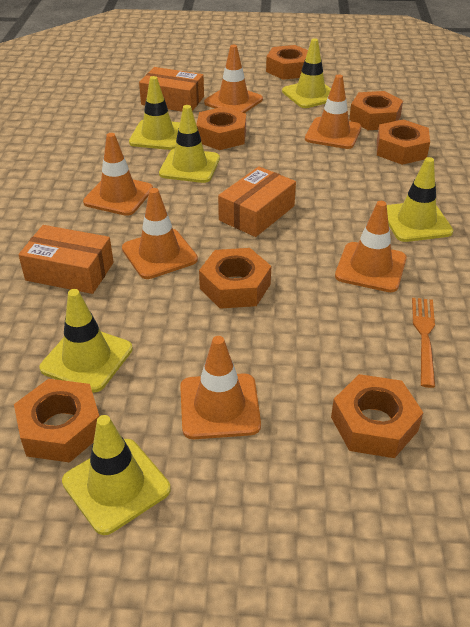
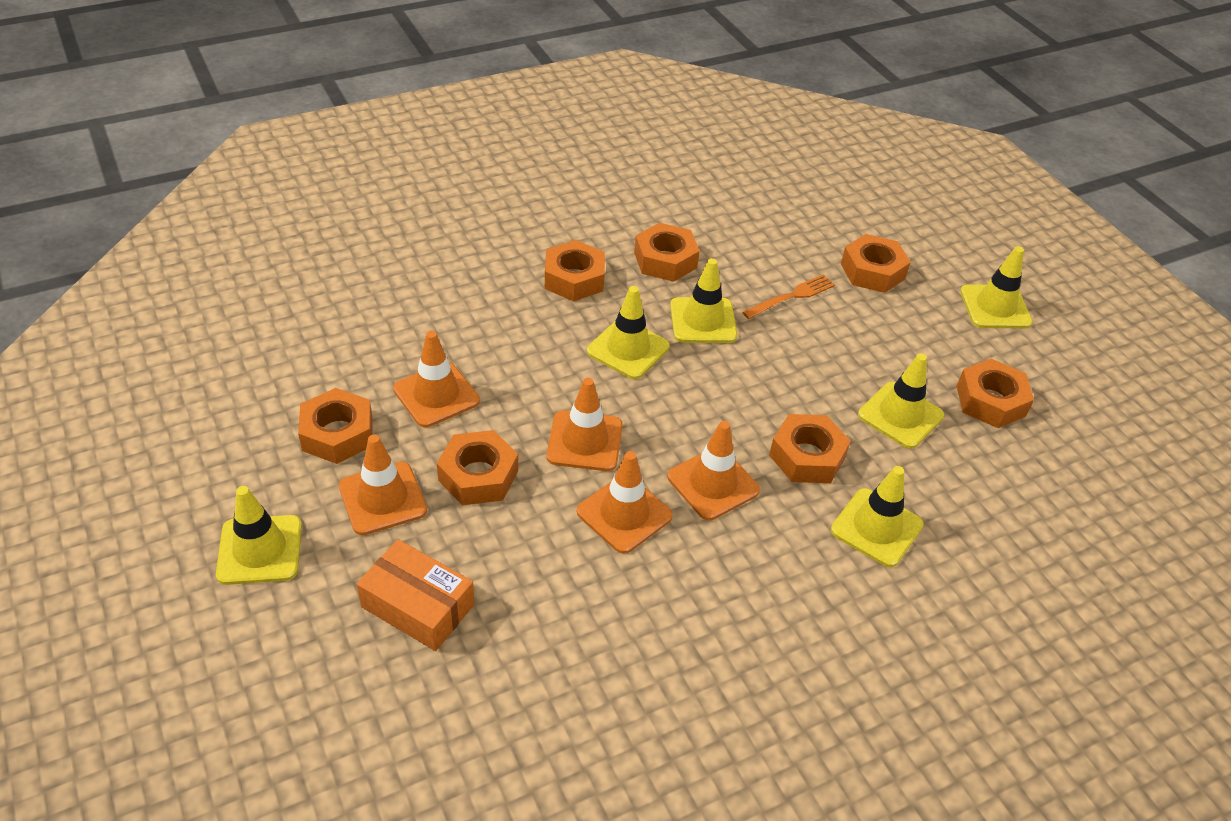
orange box: 3 -> 1
orange traffic cone: 6 -> 5

